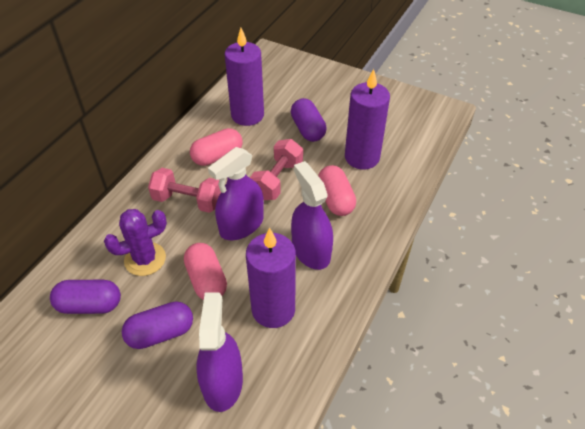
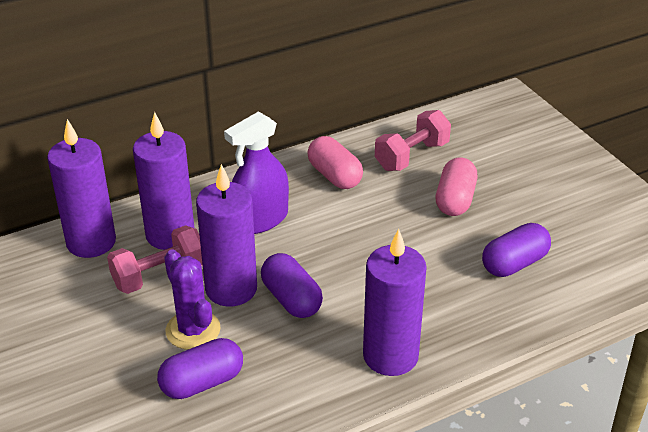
pink capsule: 3 -> 2
purple candle: 3 -> 4
purple spray bottle: 3 -> 1

